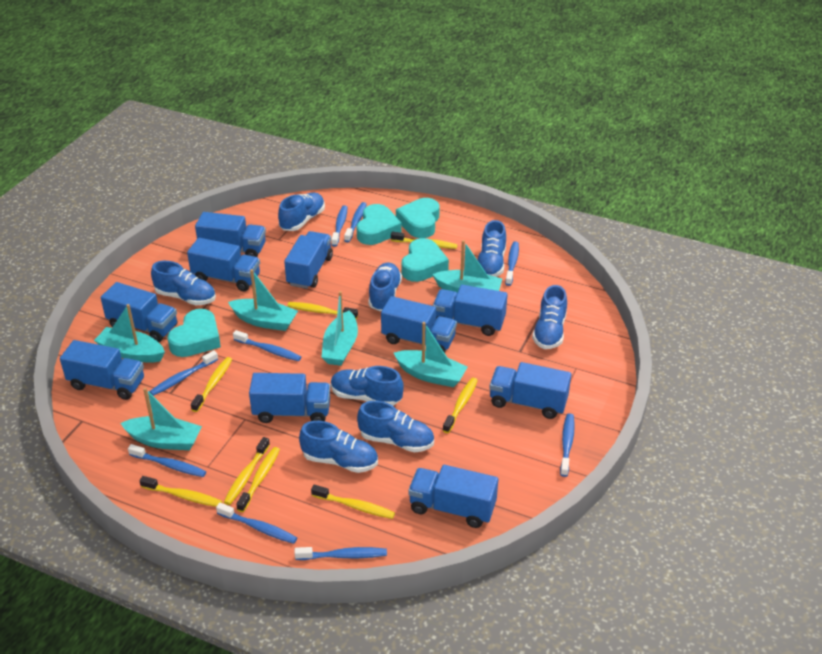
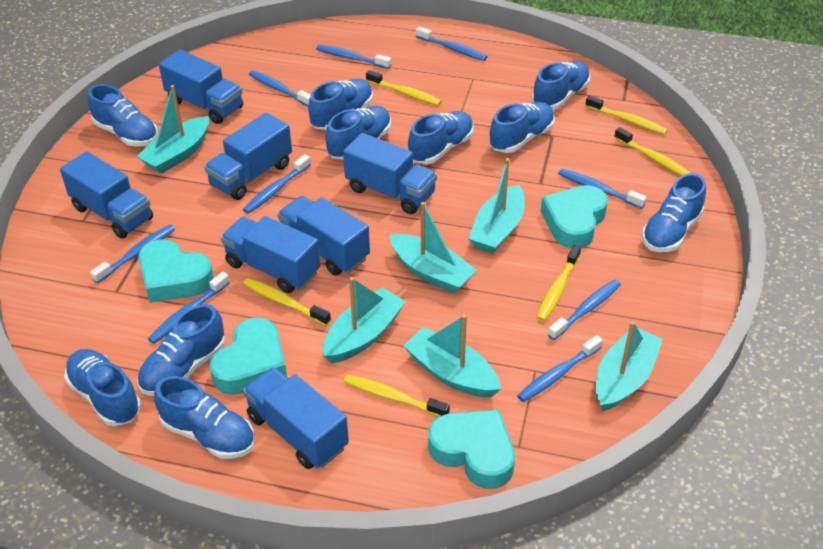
blue shoe: 8 -> 10
blue truck: 10 -> 7
yellow toothbrush: 8 -> 6

